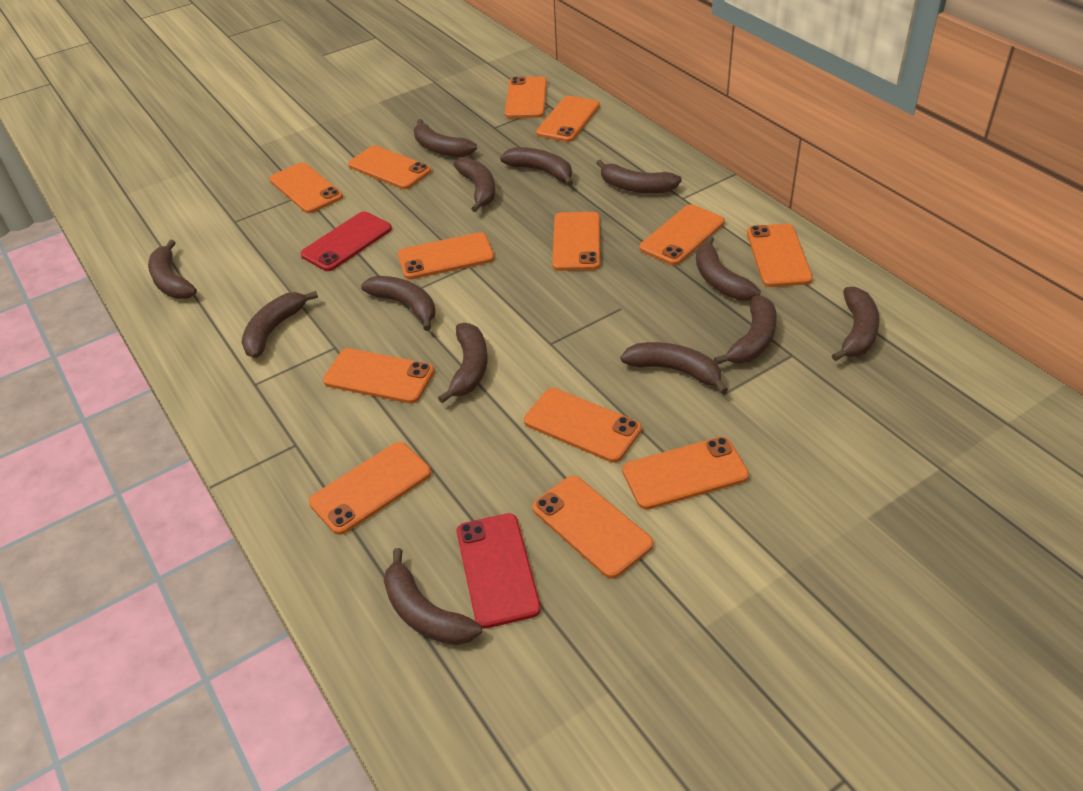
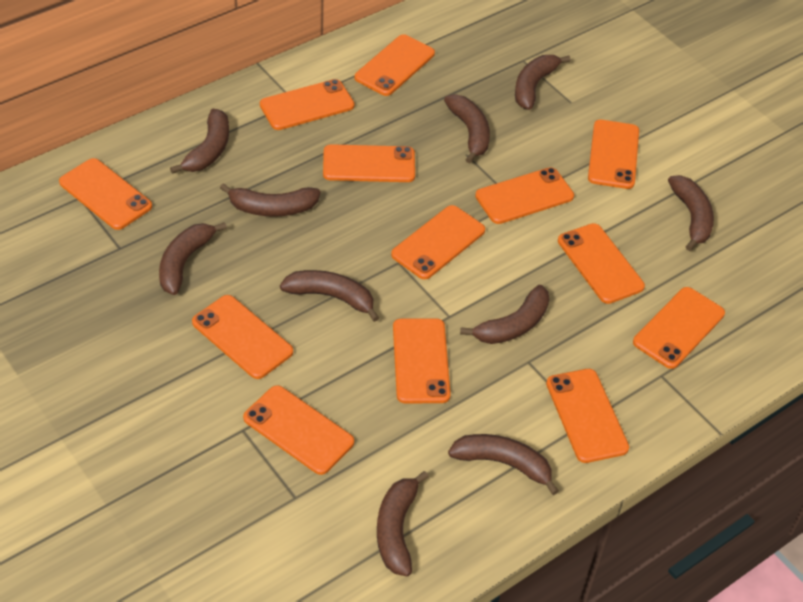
brown banana: 13 -> 10
red phone: 2 -> 0

